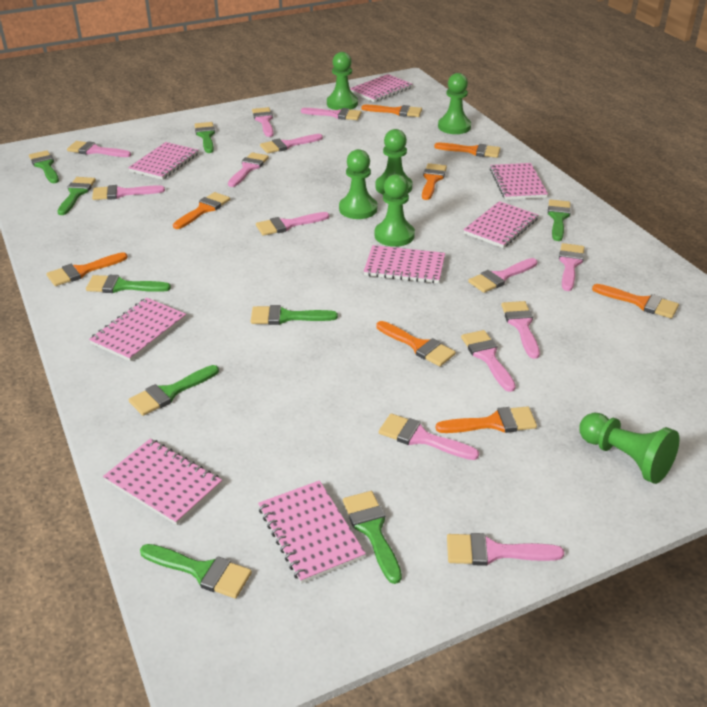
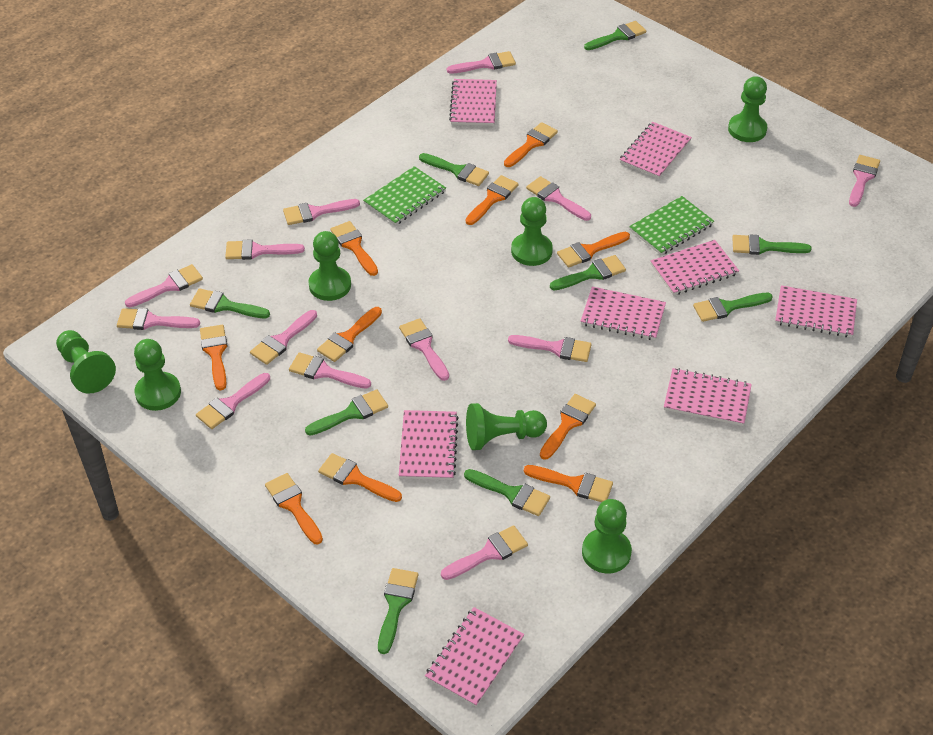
green notebook: 0 -> 2
green pawn: 6 -> 7
orange brush: 8 -> 10

